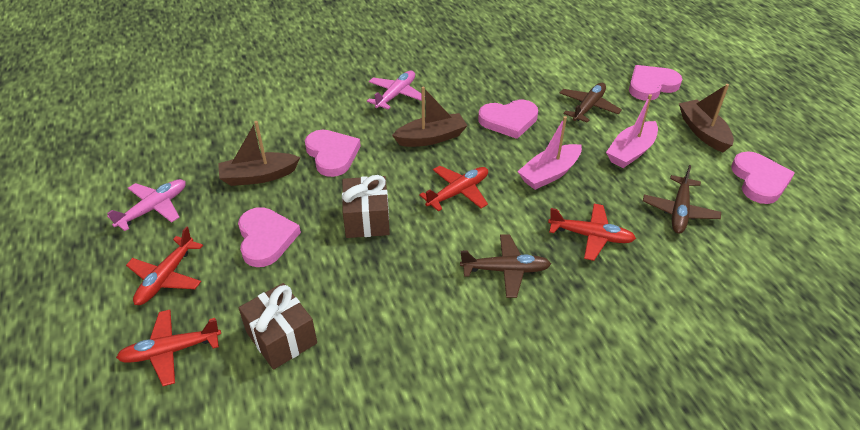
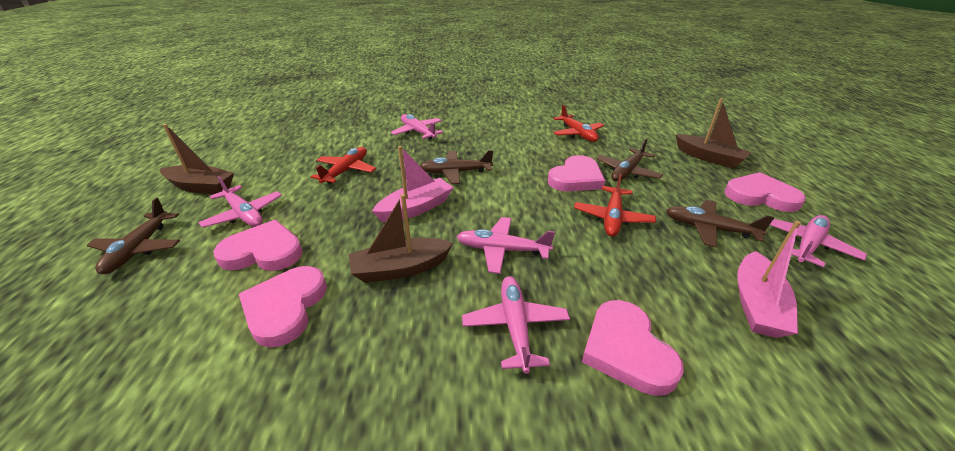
brown gift: 2 -> 0
brown plane: 3 -> 4
pink plane: 2 -> 5
red plane: 4 -> 3

